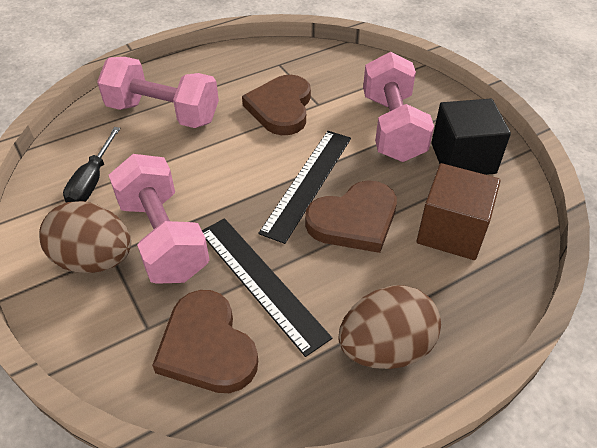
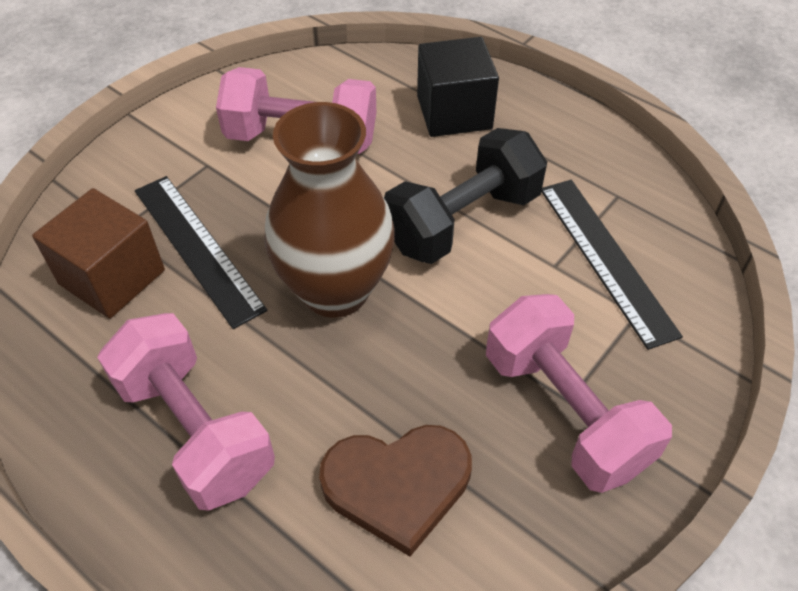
black dumbbell: 0 -> 1
black screwdriver: 1 -> 0
brown egg: 2 -> 0
brown heart: 3 -> 1
brown vase: 0 -> 1

